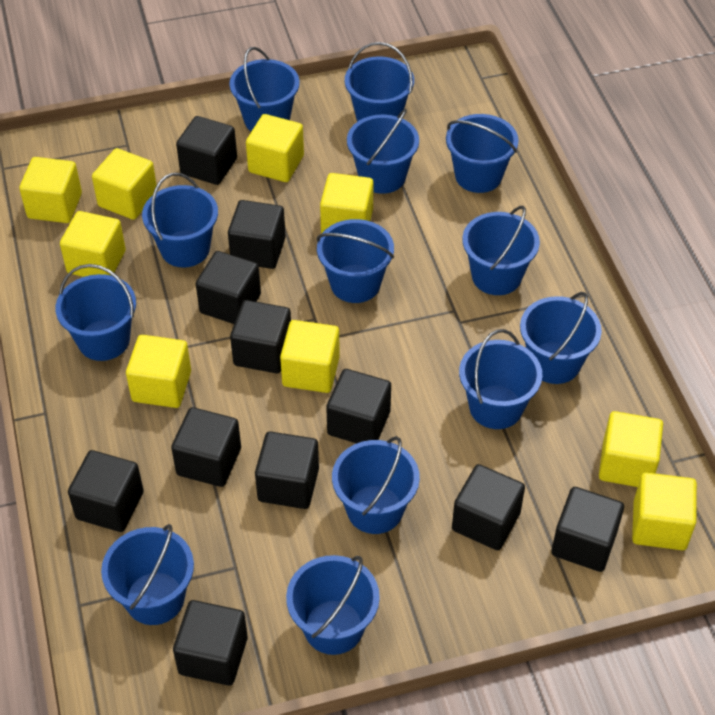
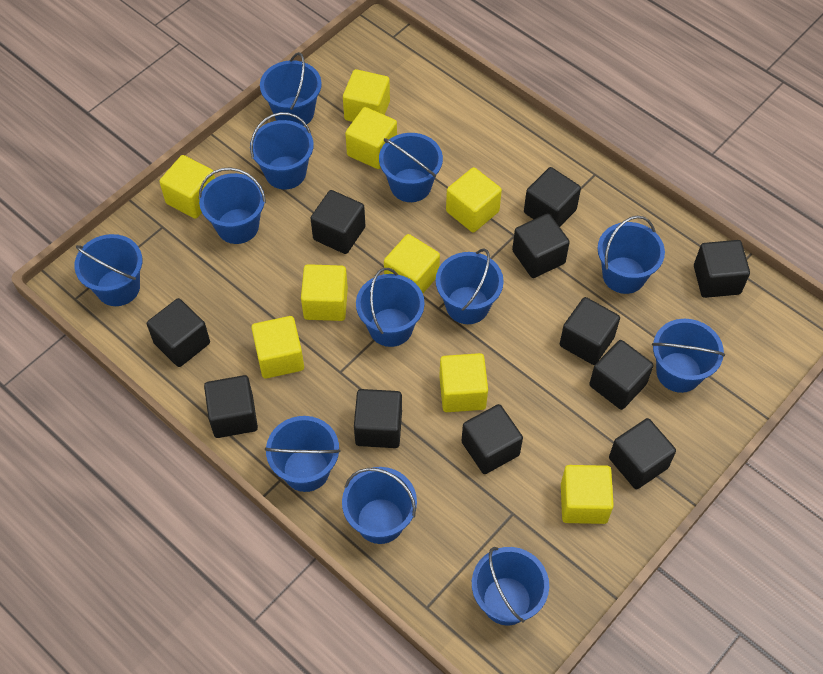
blue bucket: 13 -> 12

